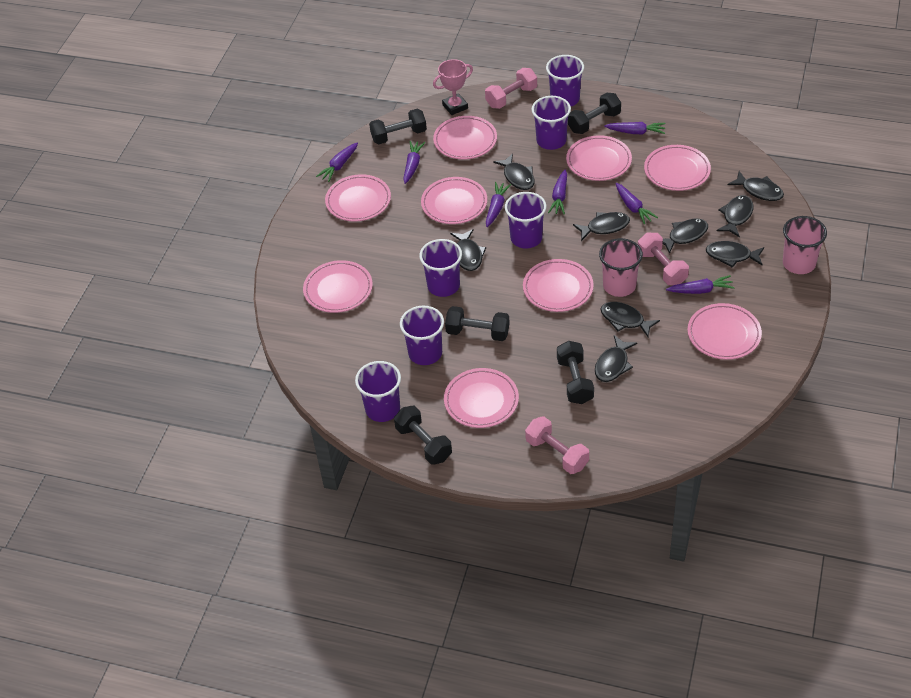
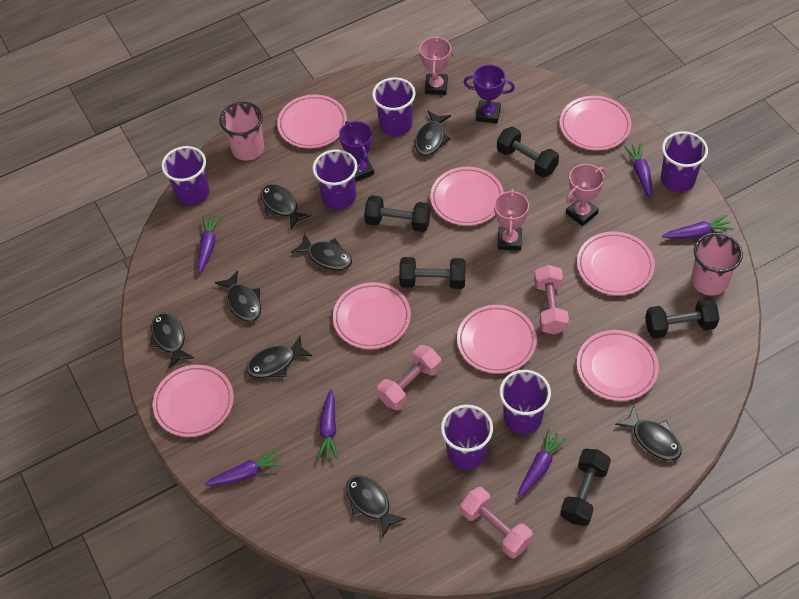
black fish: 9 -> 8
pink plate: 9 -> 8
pink trophy: 1 -> 3
purple carrot: 7 -> 6
purple trophy: 0 -> 2

